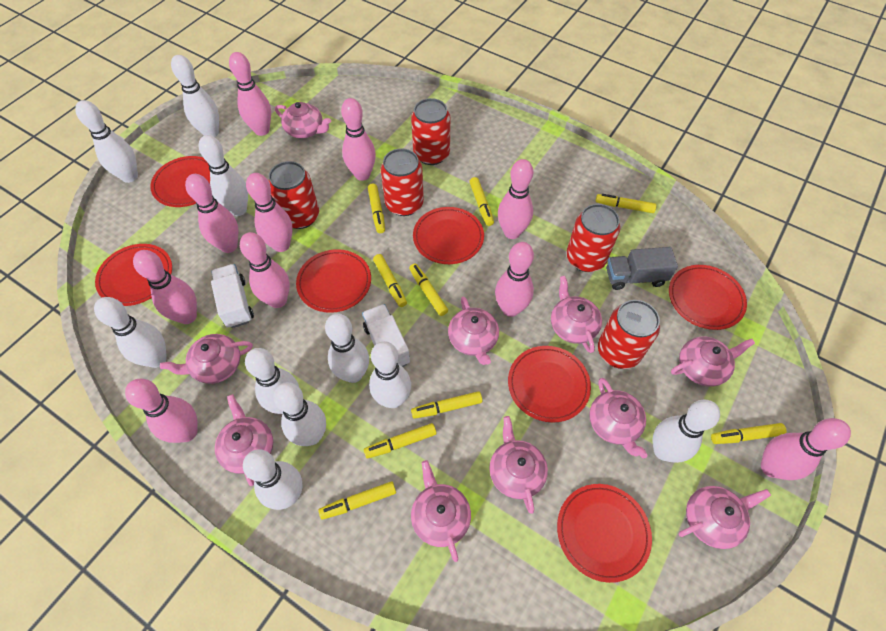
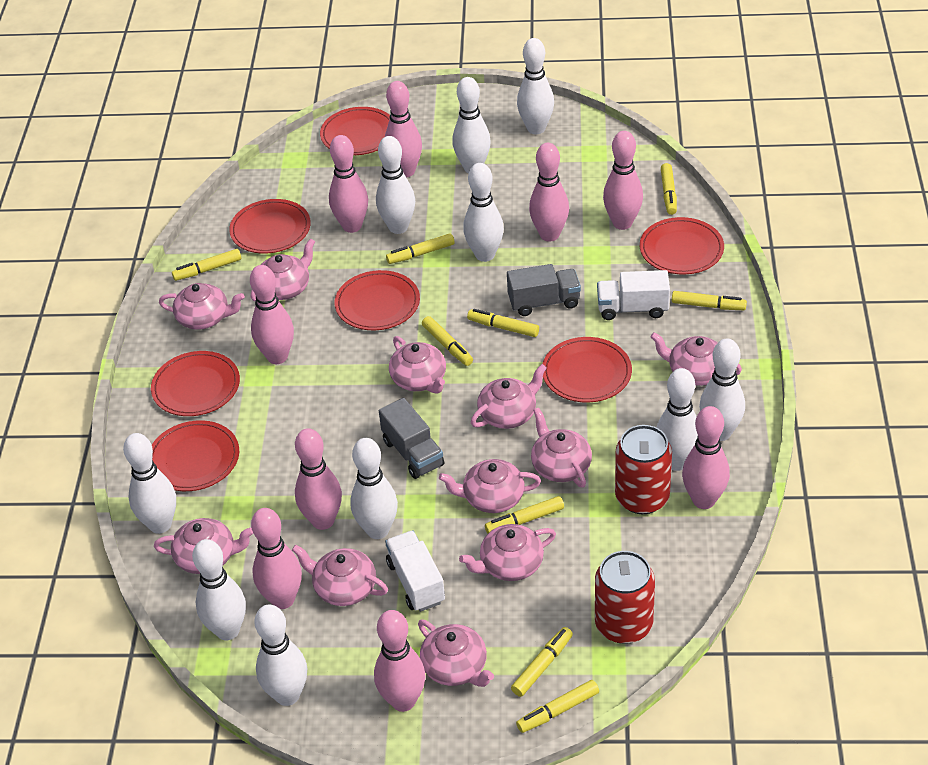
grey truck: 1 -> 2
pink bowling pin: 10 -> 9
pink teapot: 10 -> 11
red can: 5 -> 2

